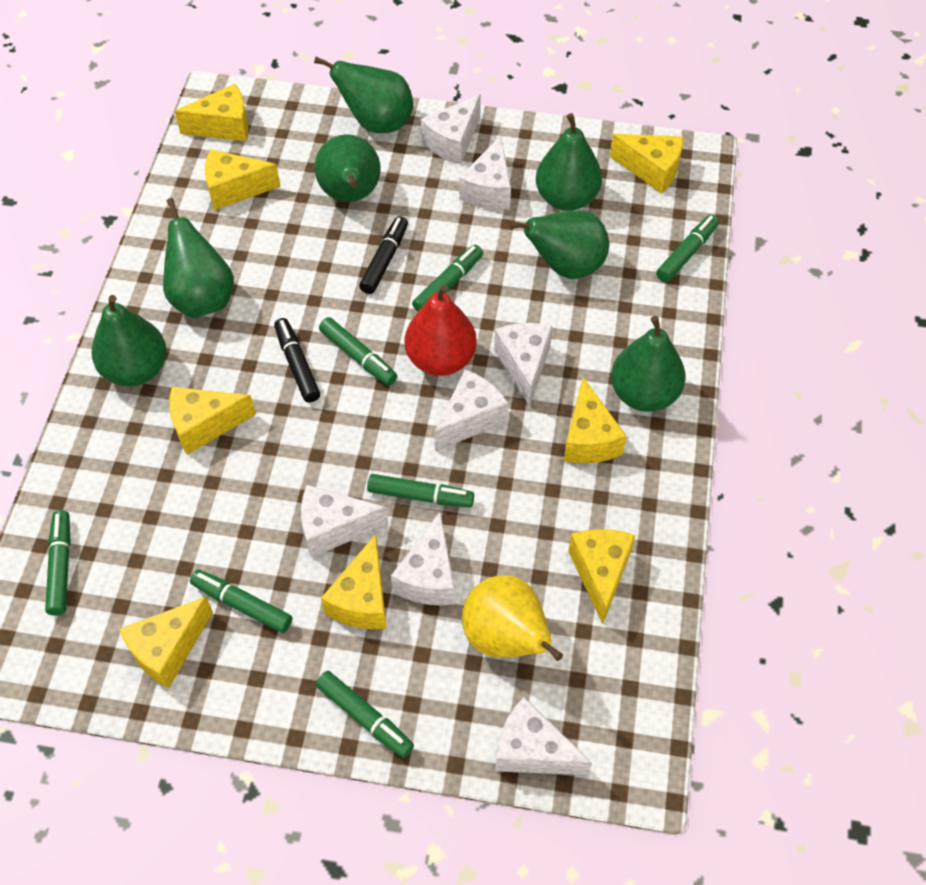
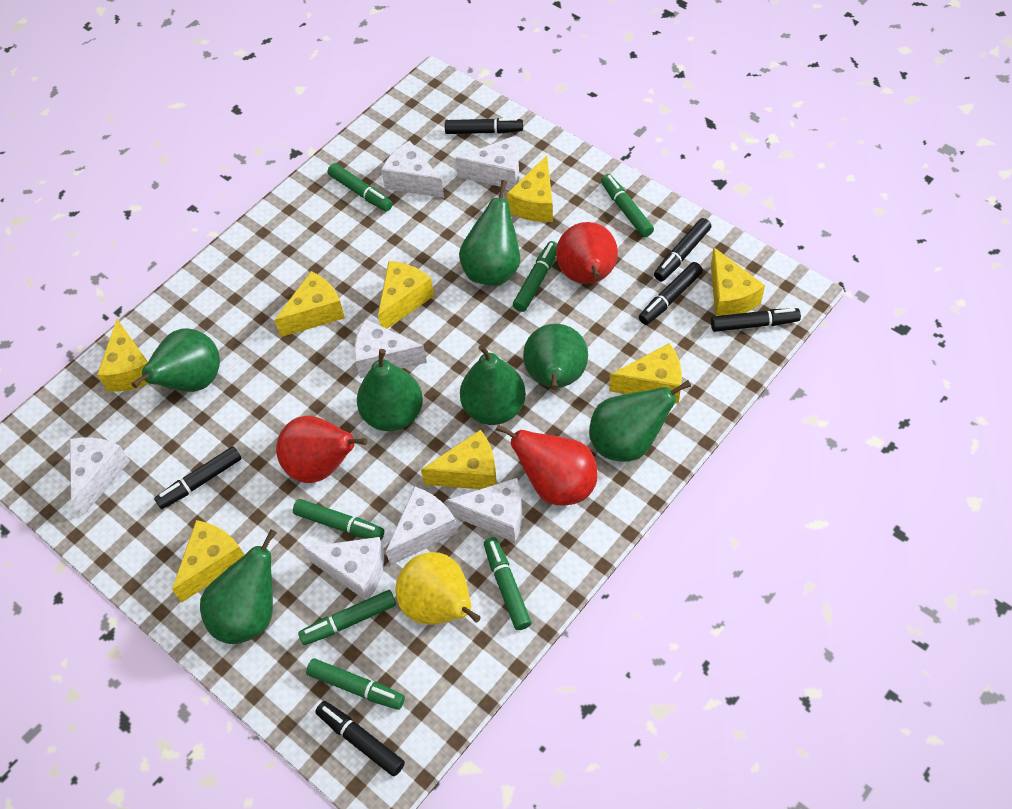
black marker: 2 -> 6
red pear: 1 -> 3

